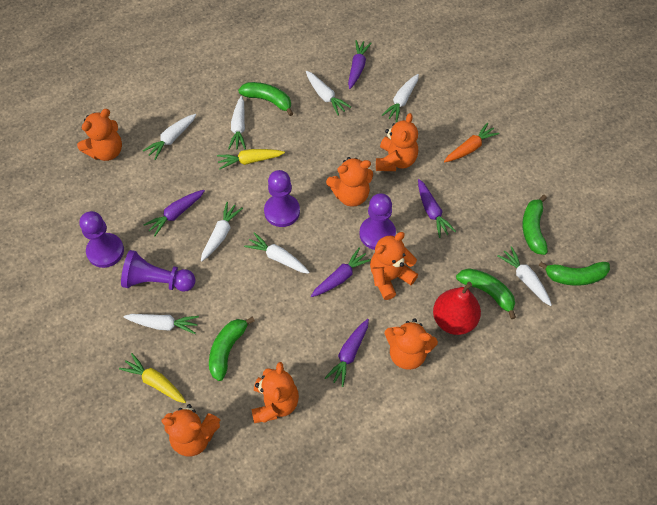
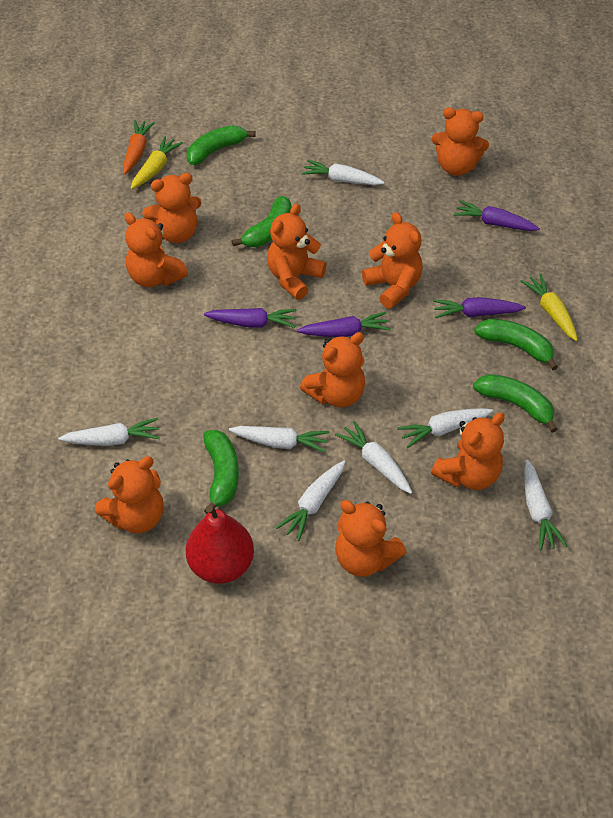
orange teddy bear: 7 -> 9
purple carrot: 5 -> 4
purple pawn: 4 -> 0
white carrot: 8 -> 7

